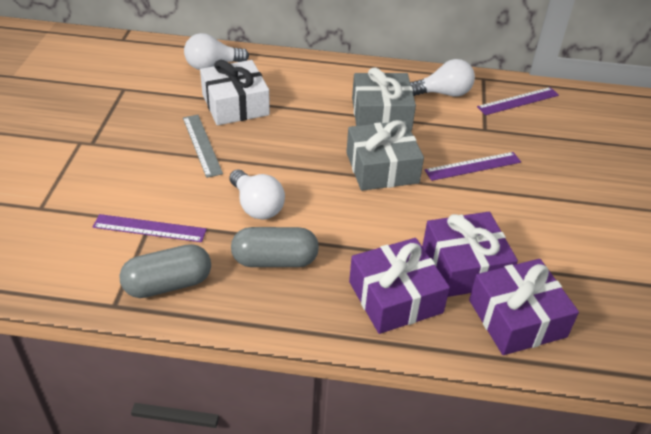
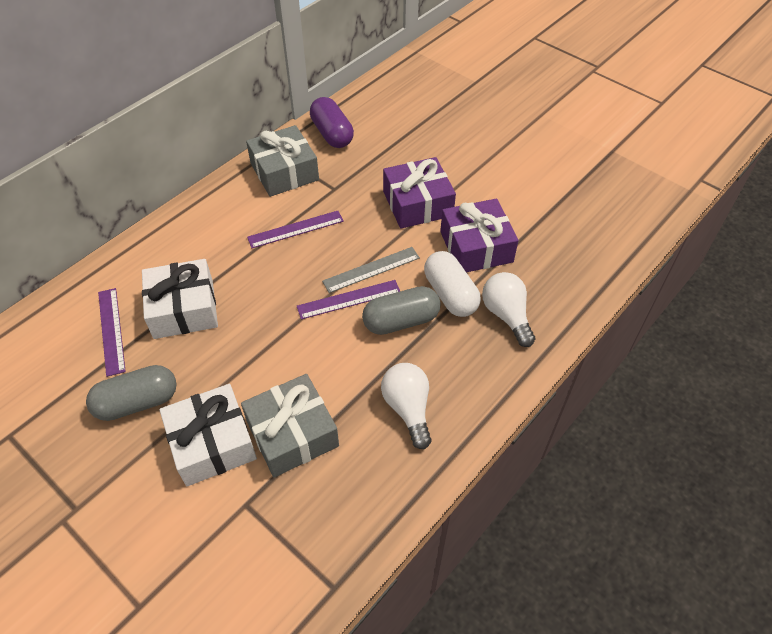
purple capsule: 0 -> 1
purple gift: 3 -> 2
white capsule: 0 -> 1
white gift: 1 -> 2
white light bulb: 3 -> 2

